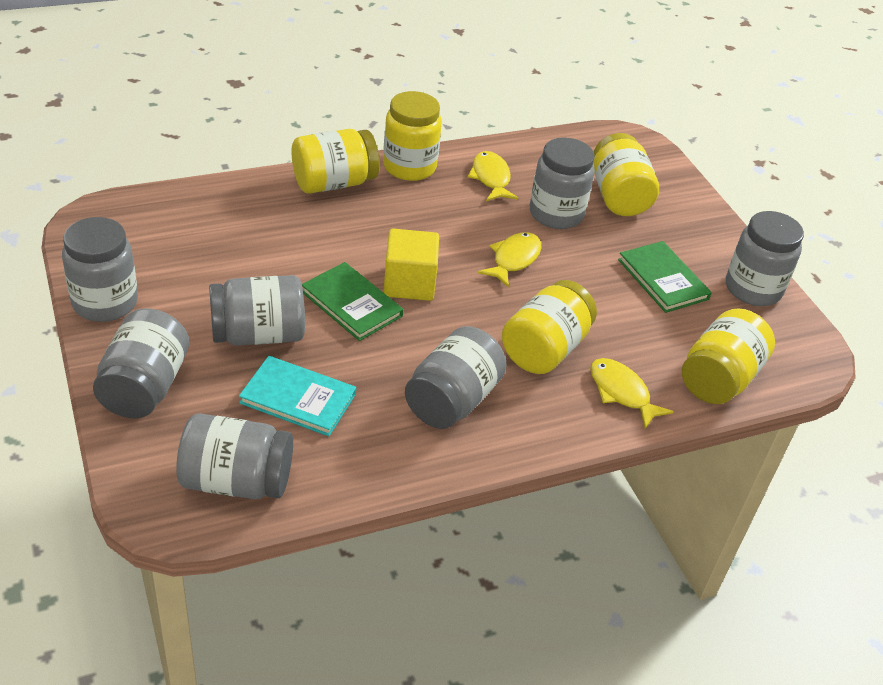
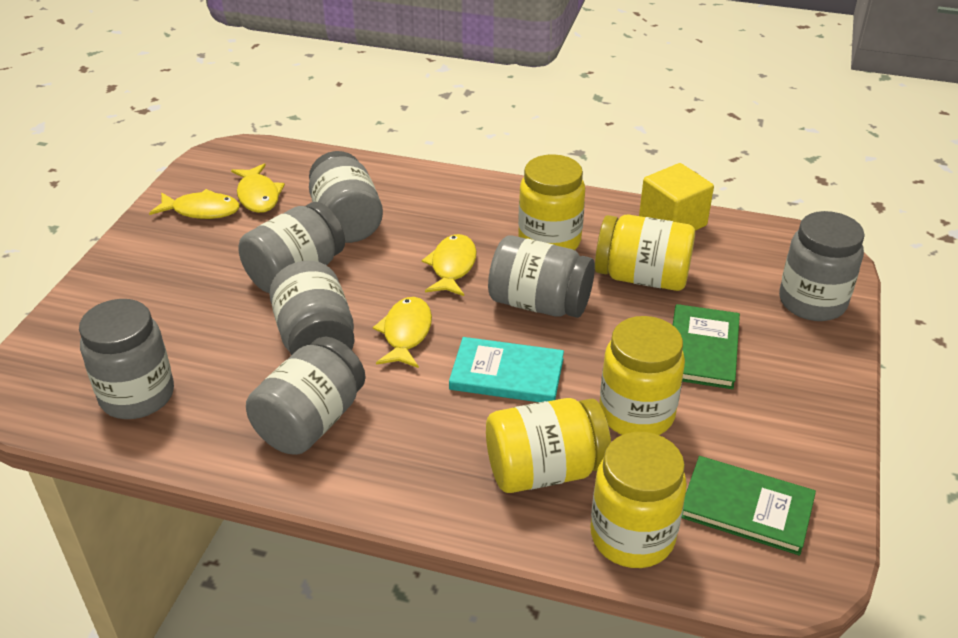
yellow fish: 3 -> 4

